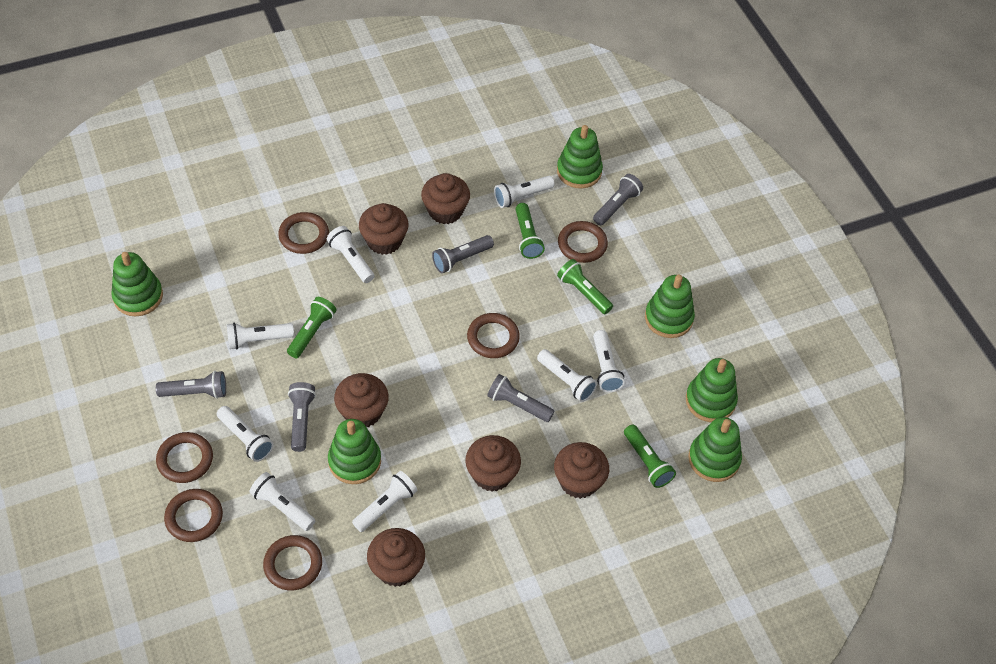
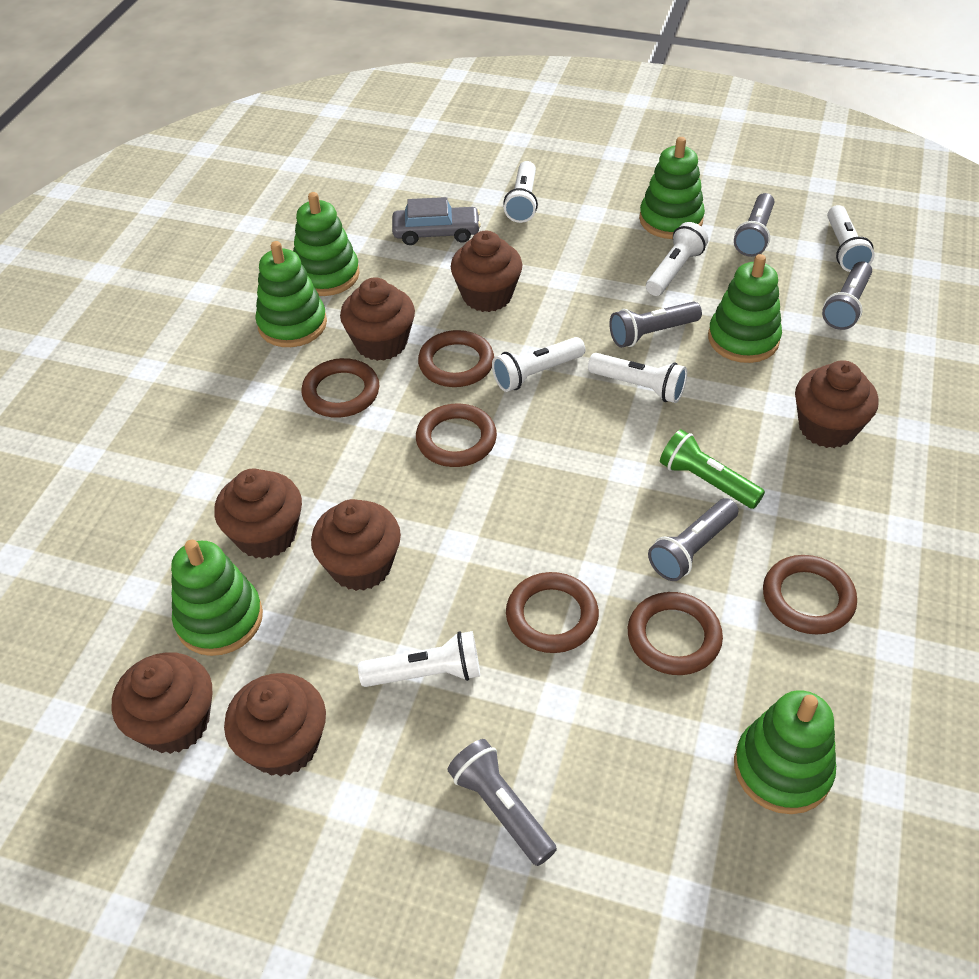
brown cupcake: 6 -> 7
green flashlight: 4 -> 1
grey car: 0 -> 1
white flashlight: 8 -> 6

